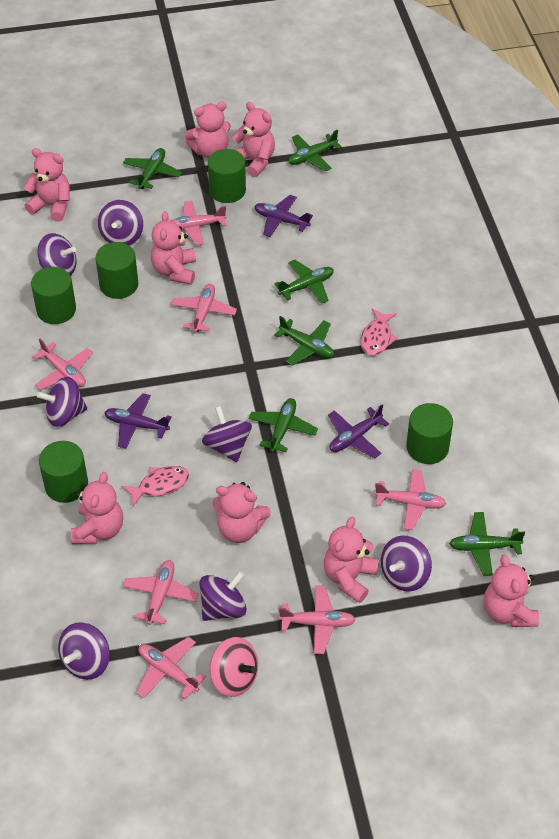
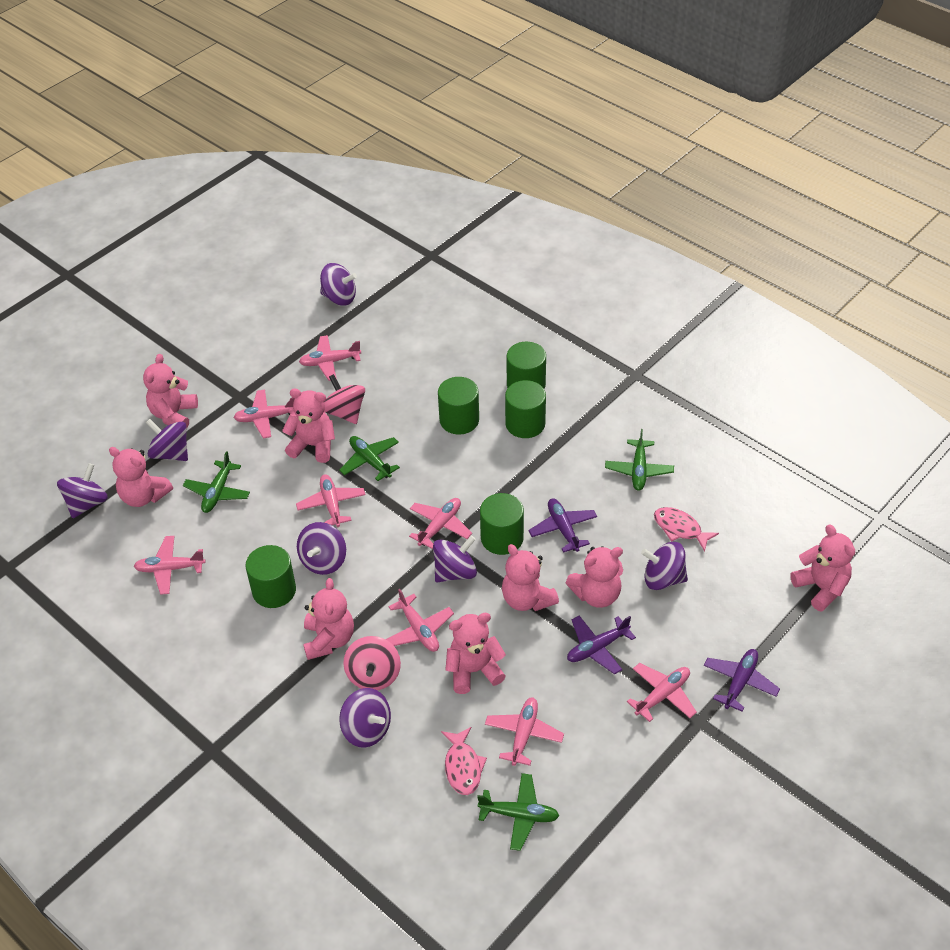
green plane: 6 -> 4
pink plane: 7 -> 8
pink spinning top: 1 -> 2

